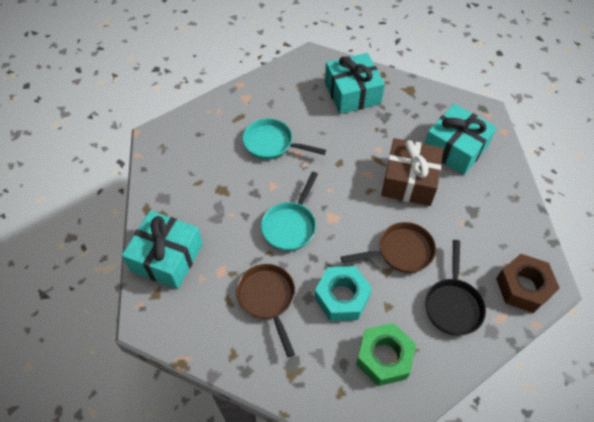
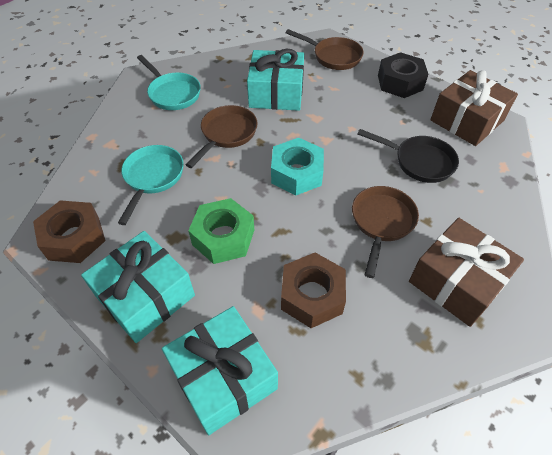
black nut: 0 -> 1
brown gift: 1 -> 2
brown nut: 1 -> 2
brown pan: 2 -> 3

